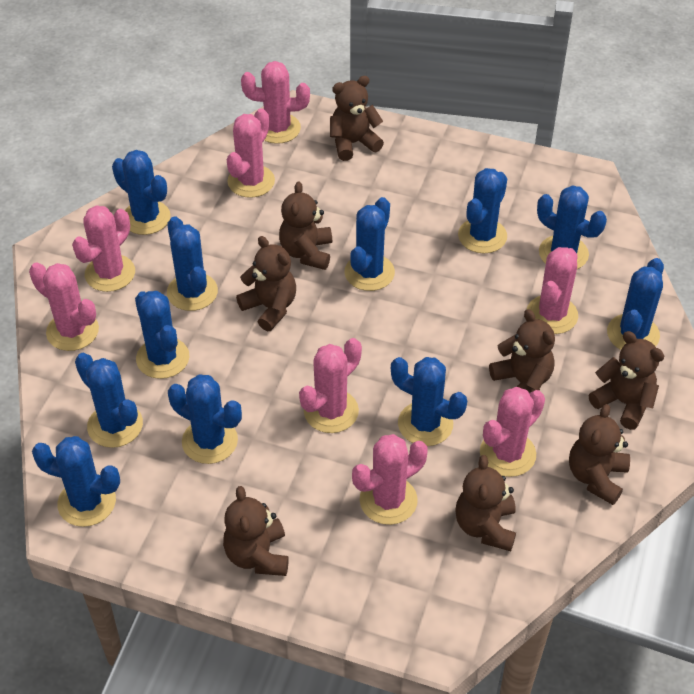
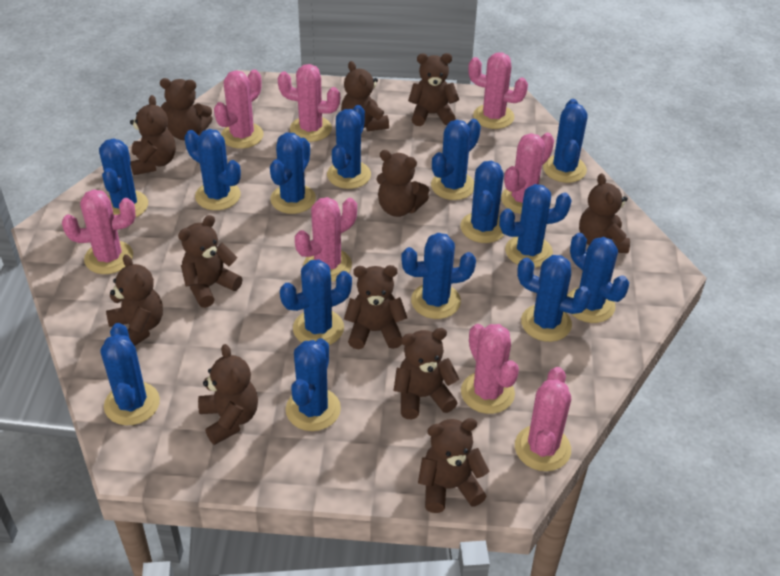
blue cactus: 11 -> 14
brown teddy bear: 8 -> 12

